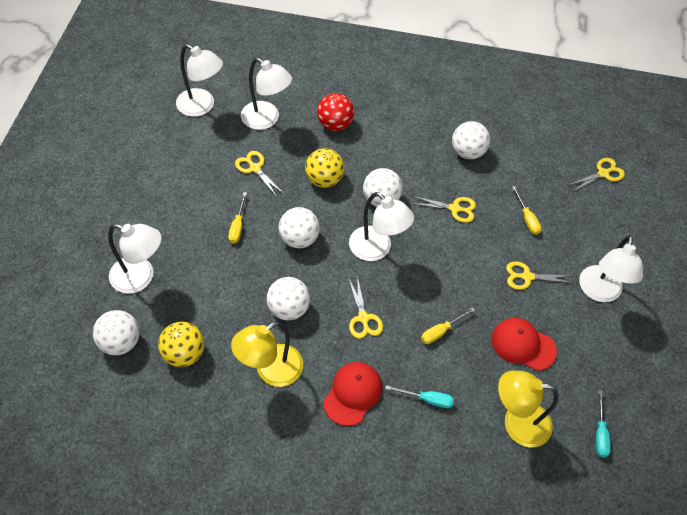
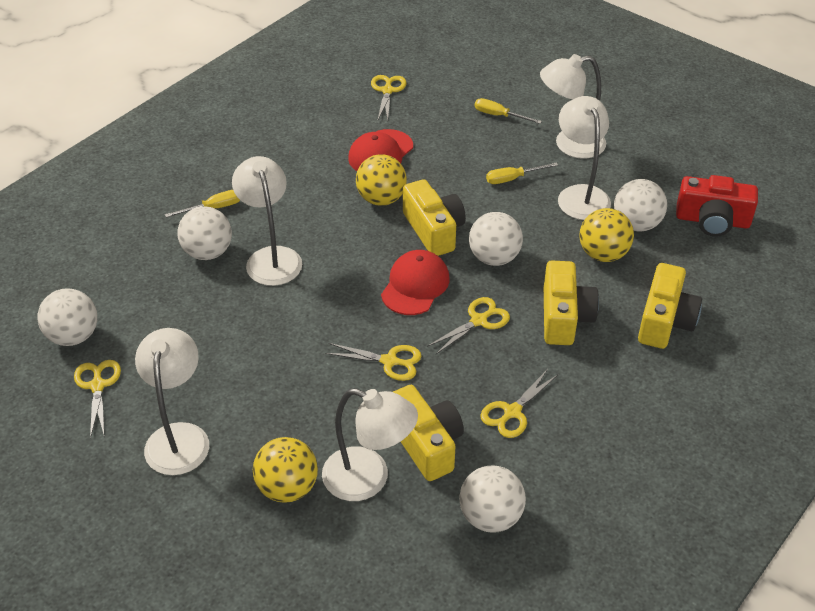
red ball: 1 -> 0
red camera: 0 -> 1
turquoise screwdriver: 2 -> 0
yellow ball: 2 -> 3
yellow camera: 0 -> 4
yellow lamp: 2 -> 0

